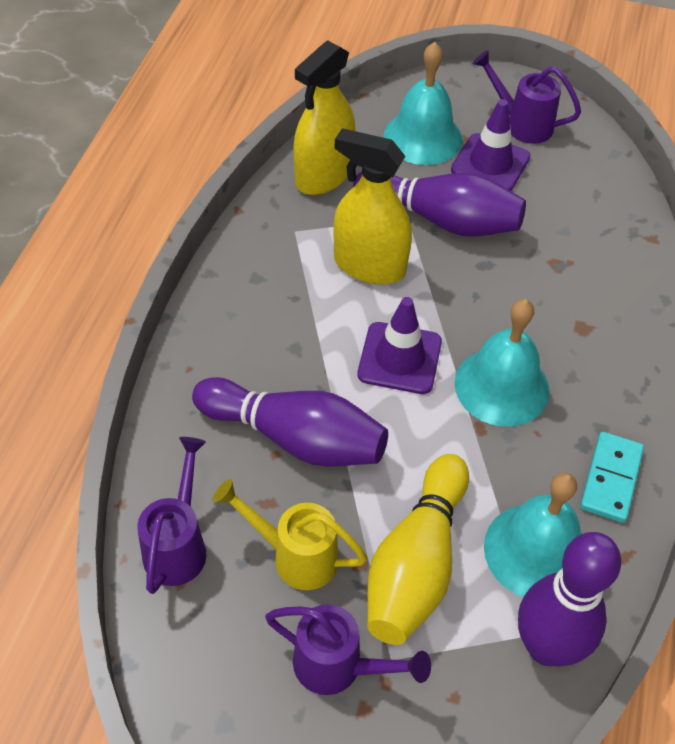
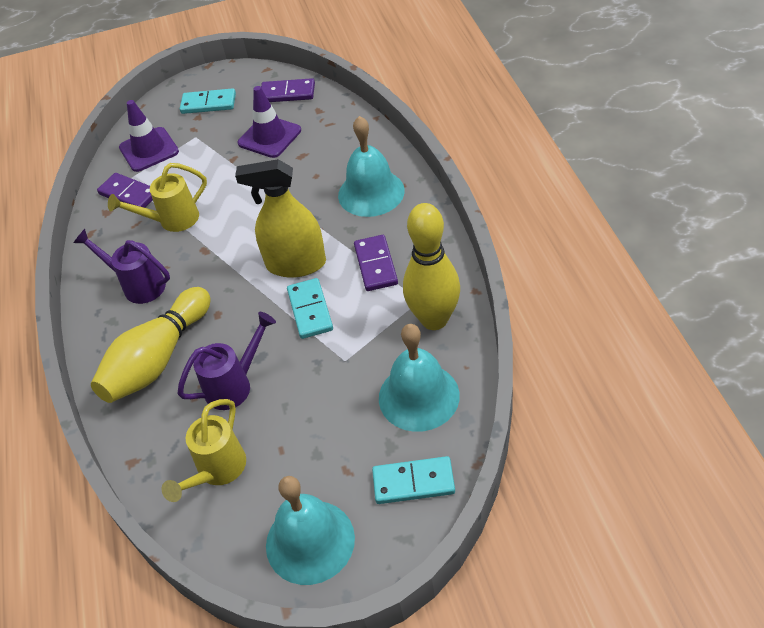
purple bowling pin: 3 -> 0
purple domino: 0 -> 3
purple watering can: 3 -> 2
turquoise domino: 1 -> 3
yellow bowling pin: 1 -> 2
yellow spray bottle: 2 -> 1
yellow watering can: 1 -> 2

